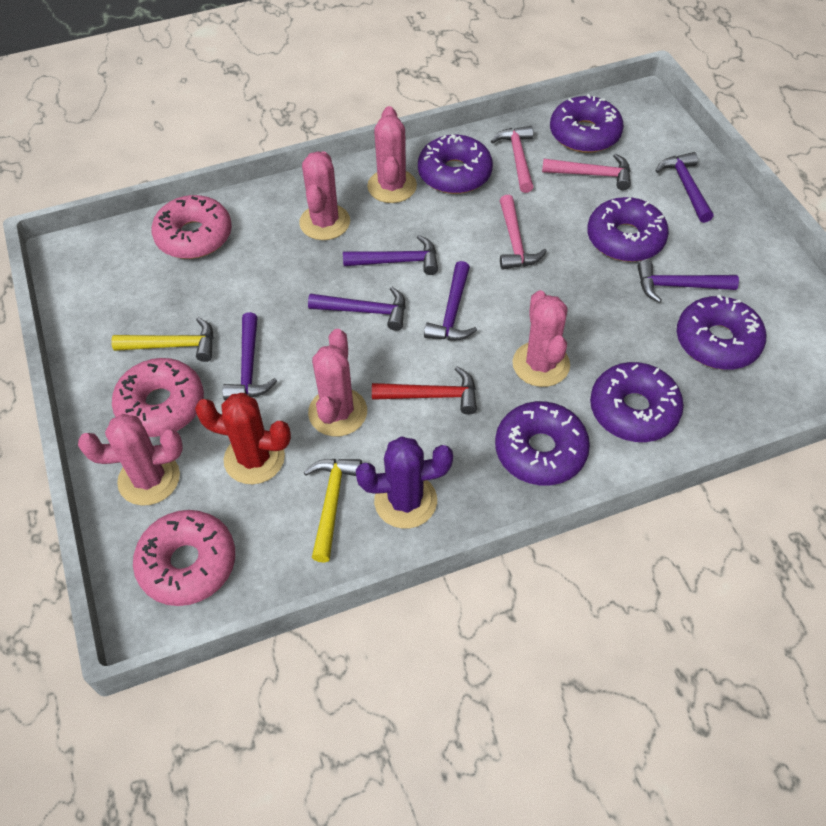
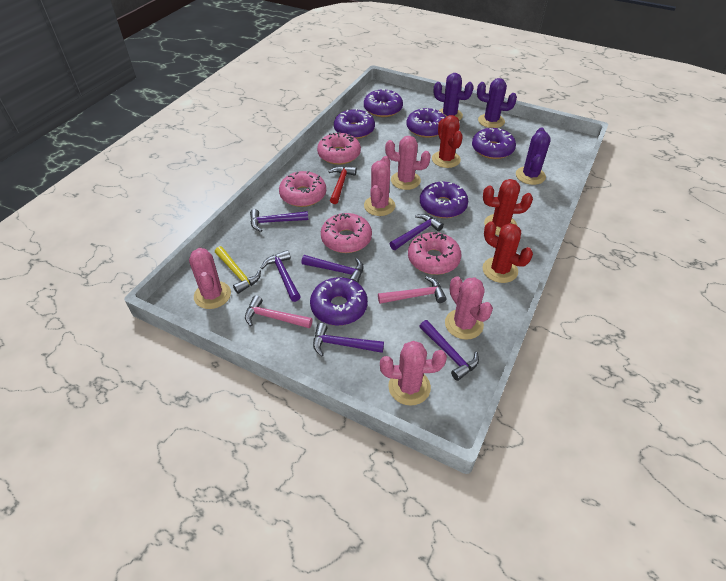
pink donut: 3 -> 4
pink hammer: 3 -> 2
purple cactus: 1 -> 3
red cactus: 1 -> 3
yellow hammer: 2 -> 1

